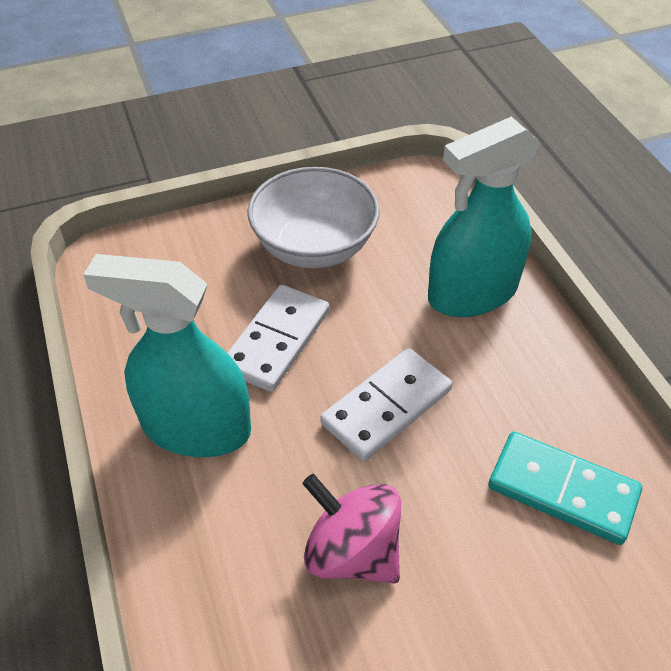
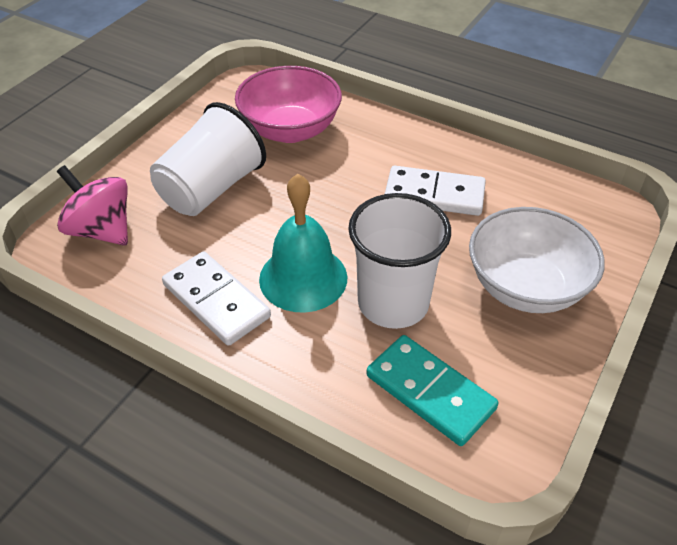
pink bowl: 0 -> 1
turquoise bell: 0 -> 1
turquoise spray bottle: 2 -> 0
white cup: 0 -> 2

